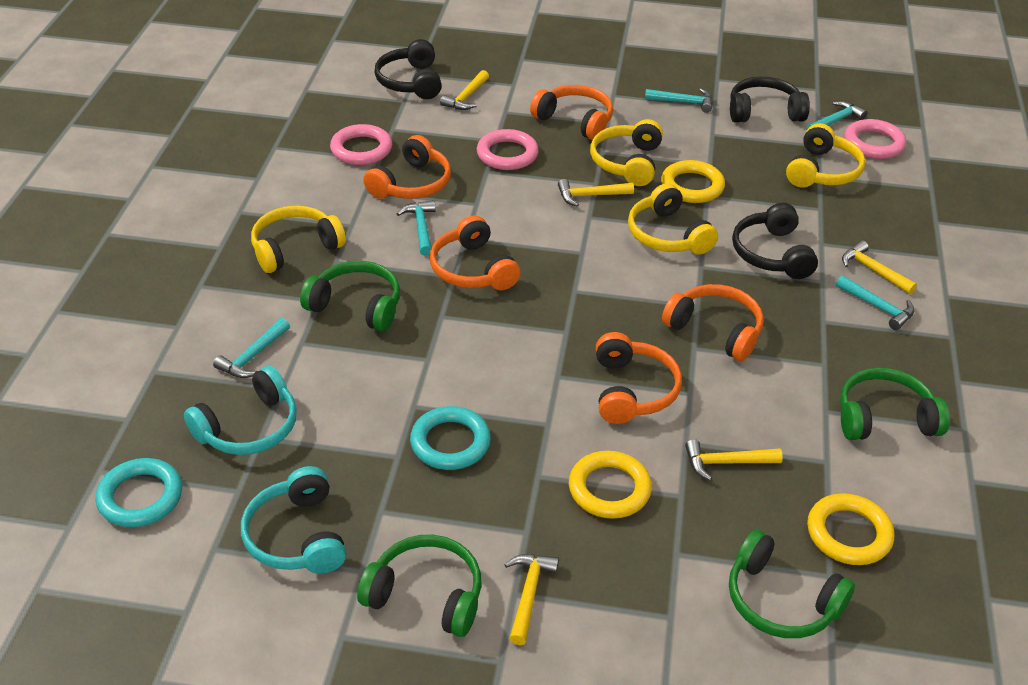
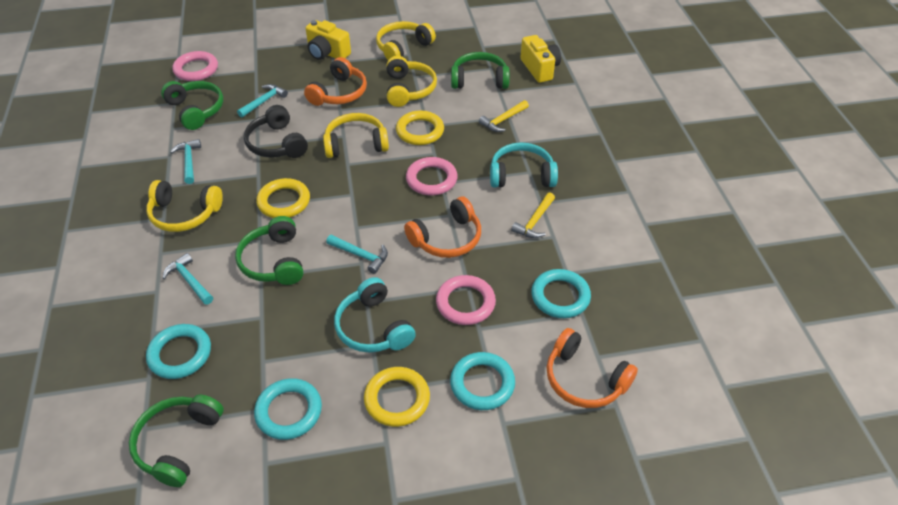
black headphones: 3 -> 1
orange headphones: 5 -> 3
turquoise hammer: 5 -> 4
turquoise ring: 2 -> 4
yellow camera: 0 -> 2
yellow hammer: 5 -> 2

